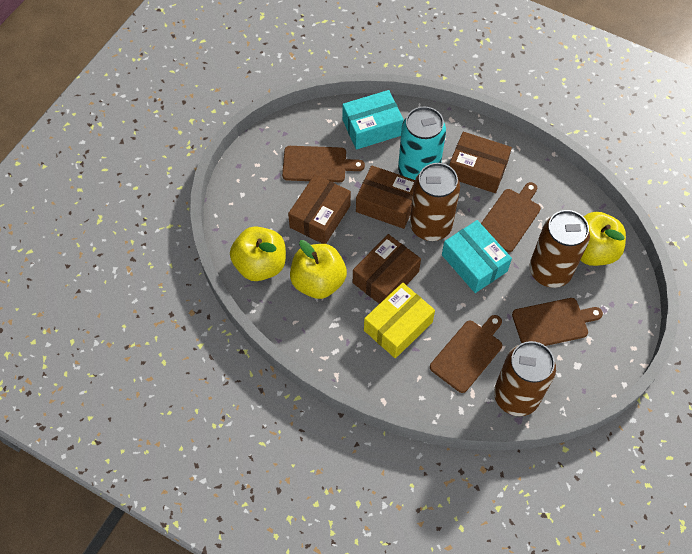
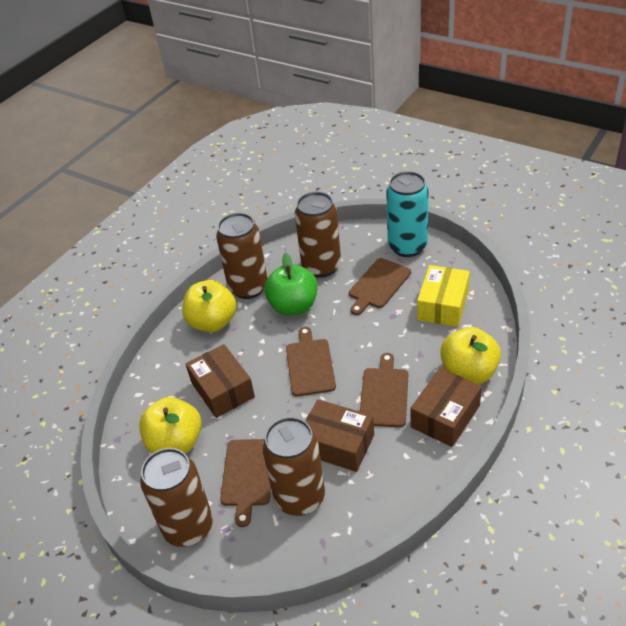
brown box: 4 -> 3
brown can: 3 -> 4
green apple: 0 -> 1
turquoise box: 2 -> 0

